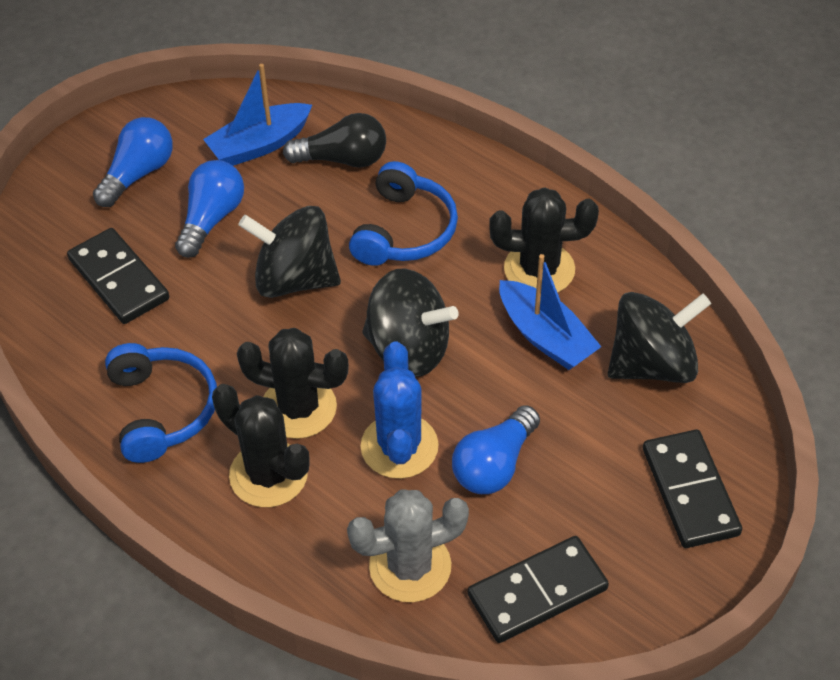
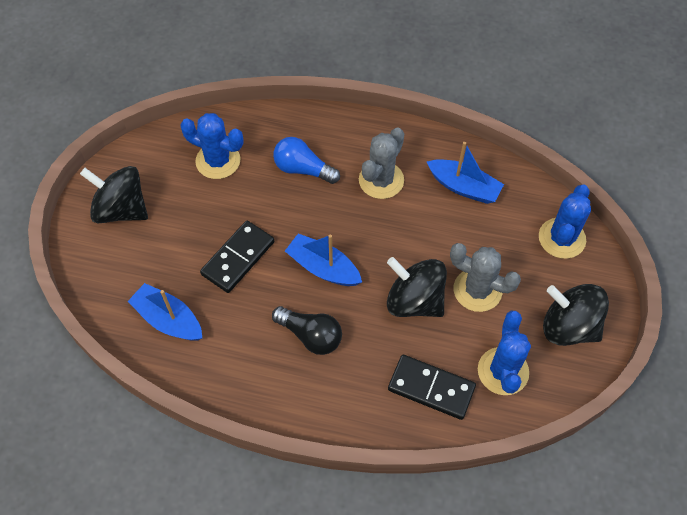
black cactus: 3 -> 0
black domino: 3 -> 2
blue boat: 2 -> 3
blue cactus: 1 -> 3
blue headphones: 2 -> 0
blue light bulb: 3 -> 1
grey cactus: 1 -> 2

